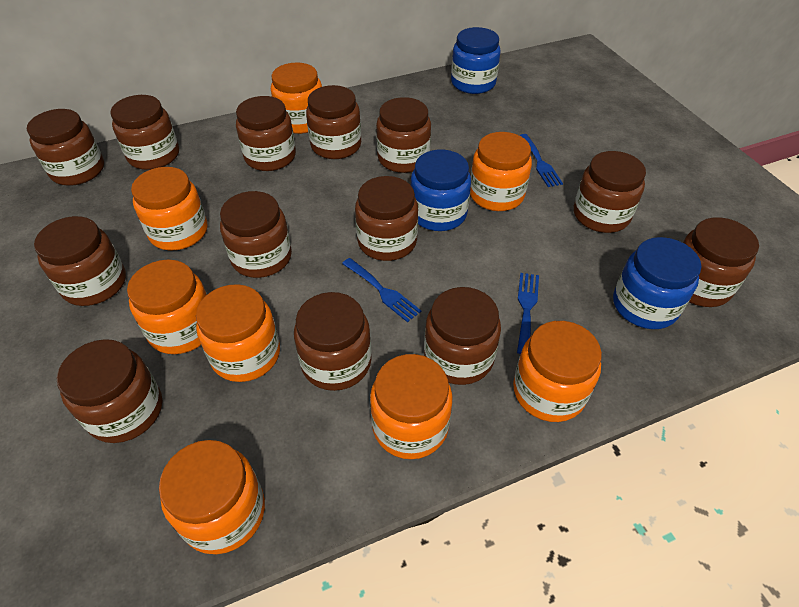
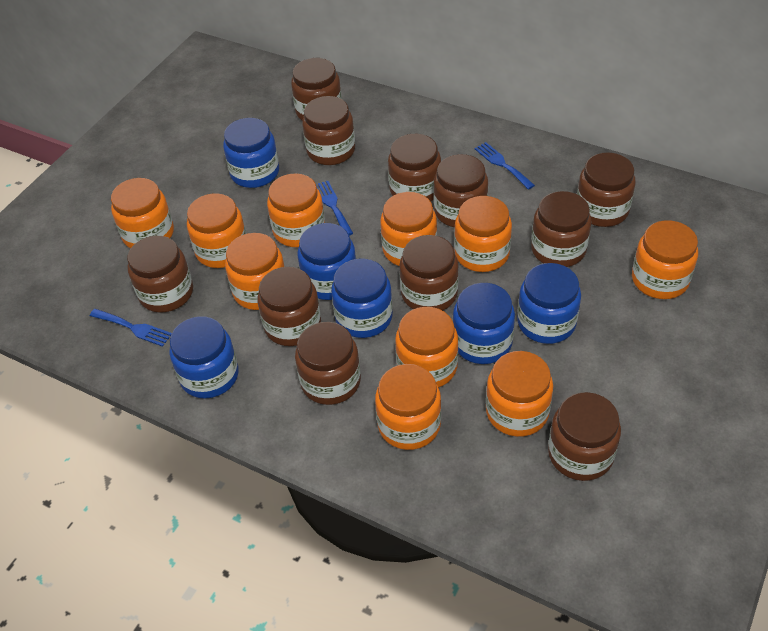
blue jar: 3 -> 6
brown jar: 13 -> 11
orange jar: 8 -> 10

